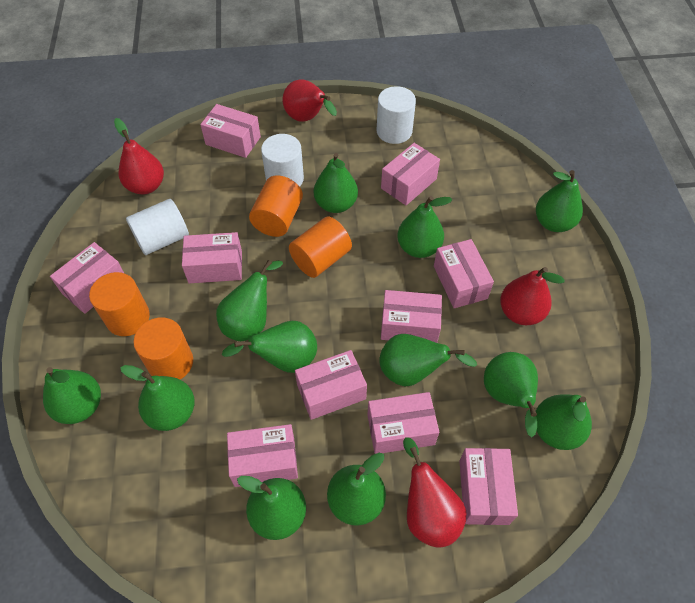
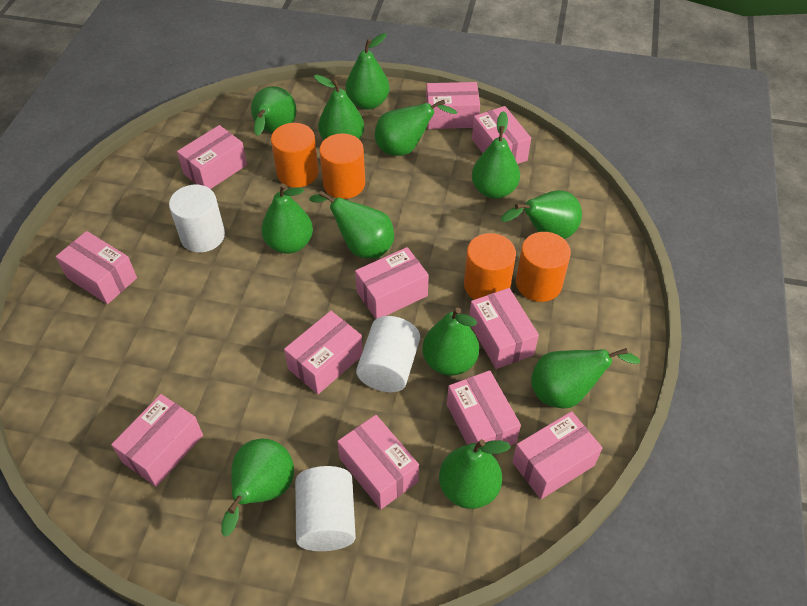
pink box: 10 -> 11
red pear: 4 -> 0

